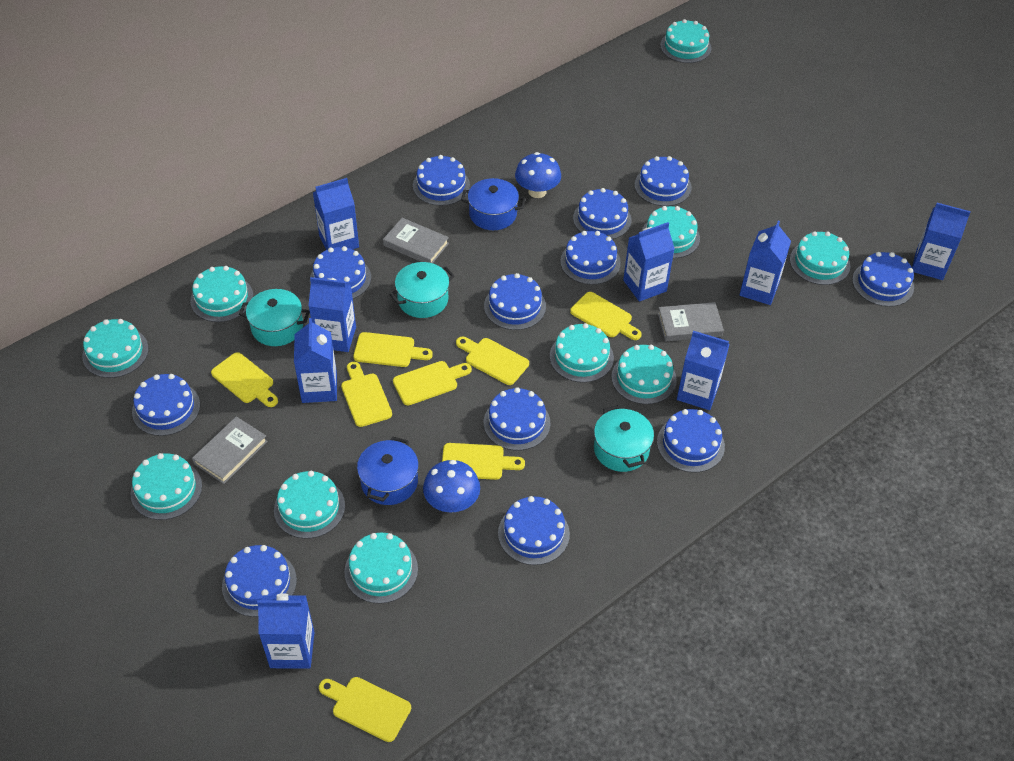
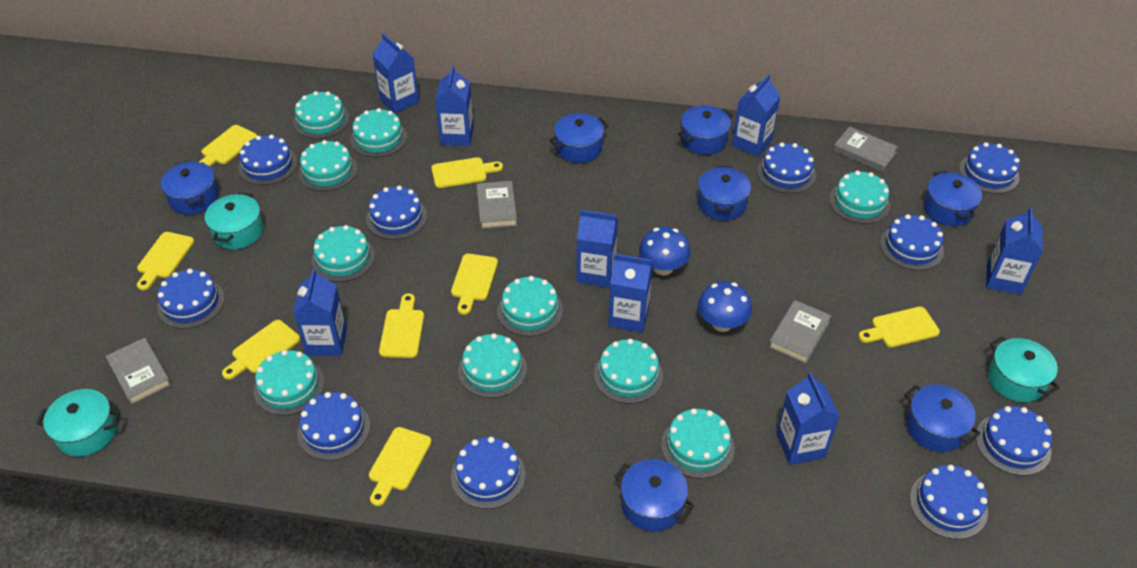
blue cake: 12 -> 10
blue pot: 2 -> 7
grey book: 3 -> 4

